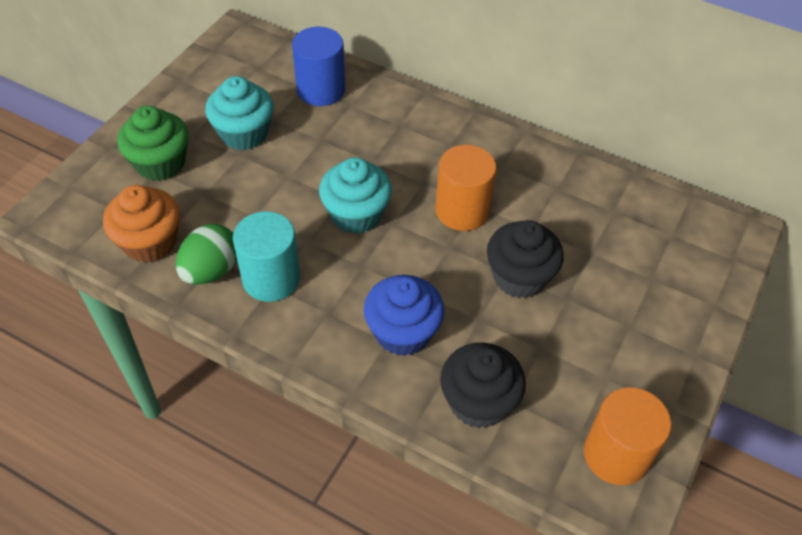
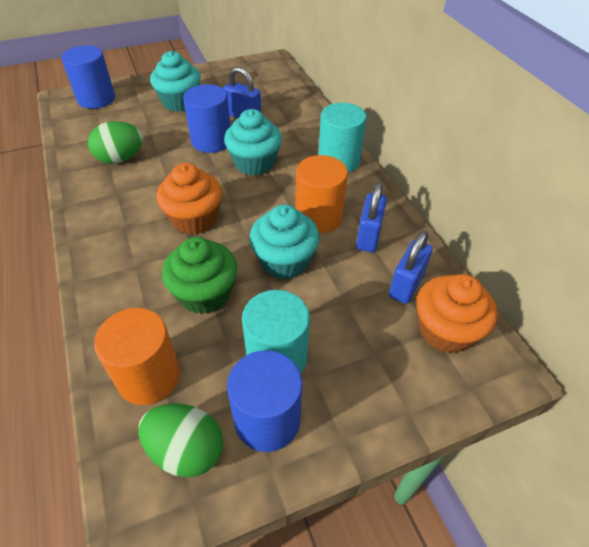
black cupcake: 2 -> 0
blue cupcake: 1 -> 0
blue cylinder: 1 -> 3
blue padlock: 0 -> 3
green egg: 1 -> 2
orange cupcake: 1 -> 2
turquoise cupcake: 2 -> 3
turquoise cylinder: 1 -> 2

